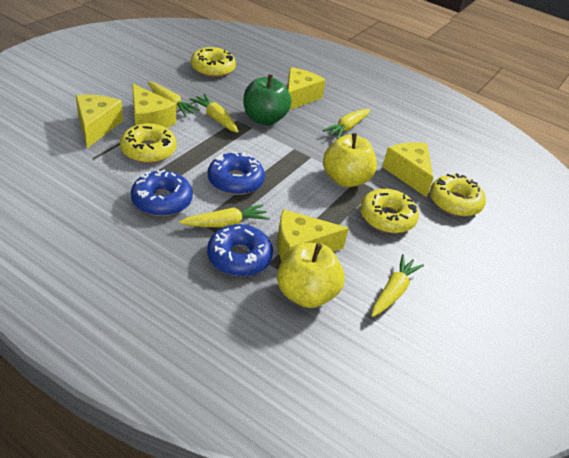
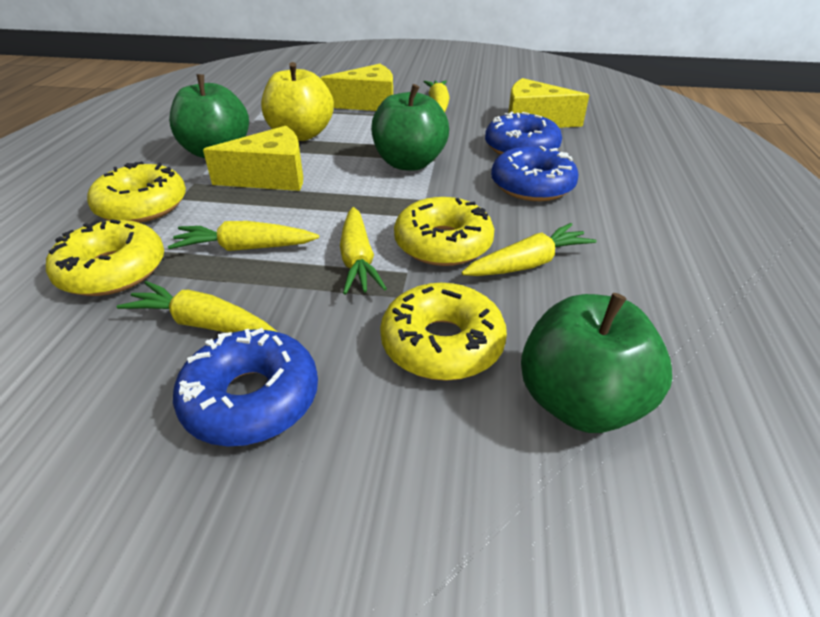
green apple: 1 -> 3
yellow apple: 2 -> 1
yellow cheese: 5 -> 3

